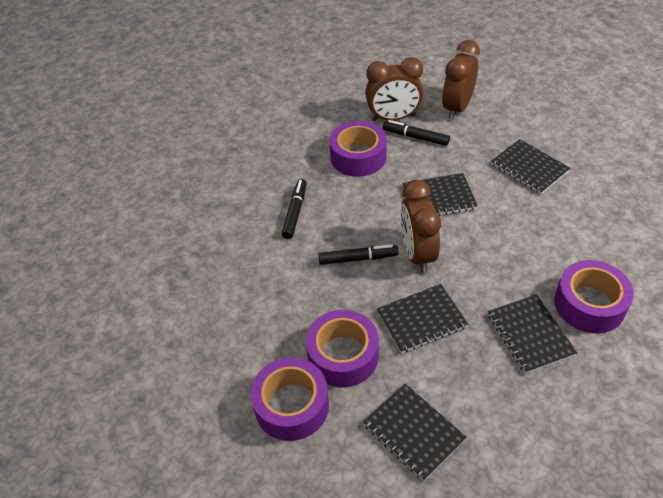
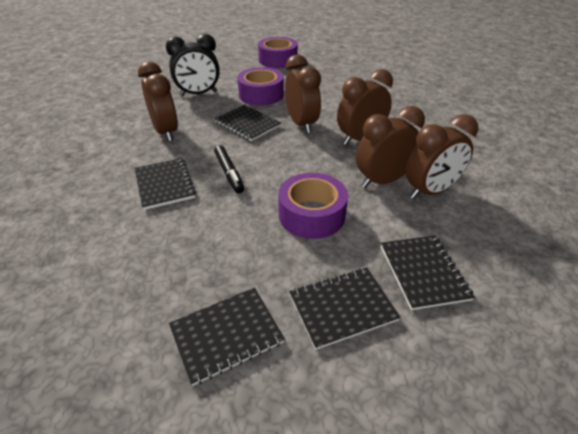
black clock: 0 -> 1
black marker: 3 -> 1
brown clock: 3 -> 5
purple tape: 4 -> 3

